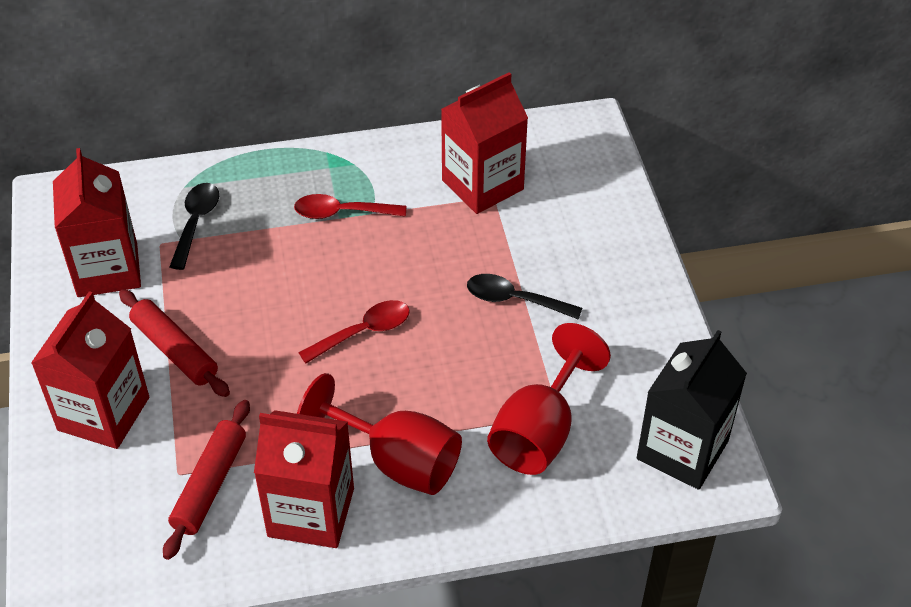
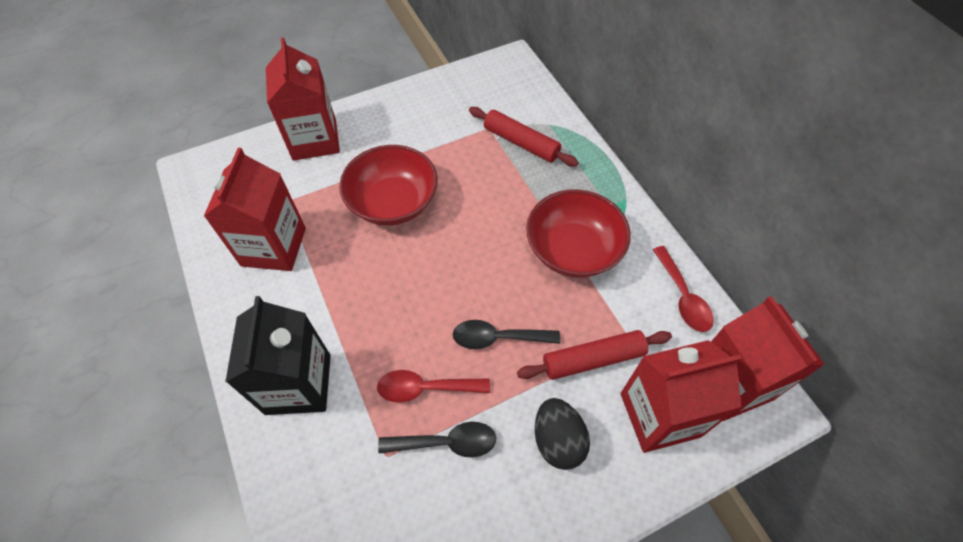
black egg: 0 -> 1
red bowl: 0 -> 2
red goblet: 2 -> 0

